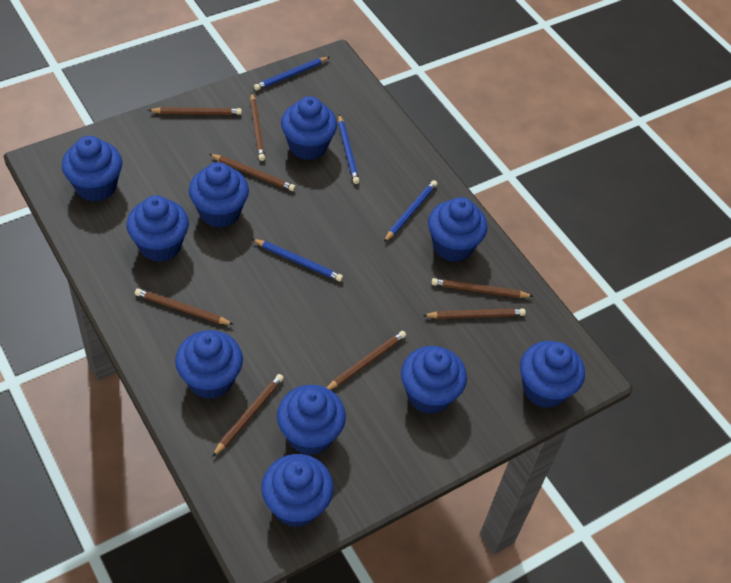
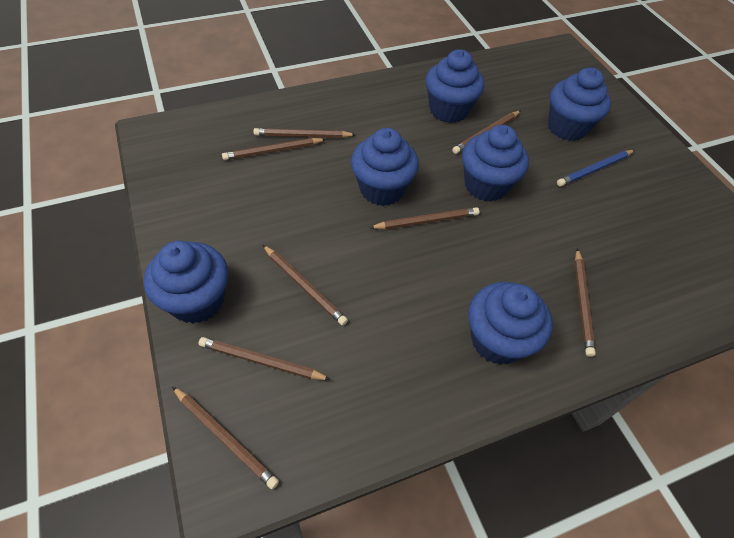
blue cupcake: 10 -> 6
blue pencil: 4 -> 1

